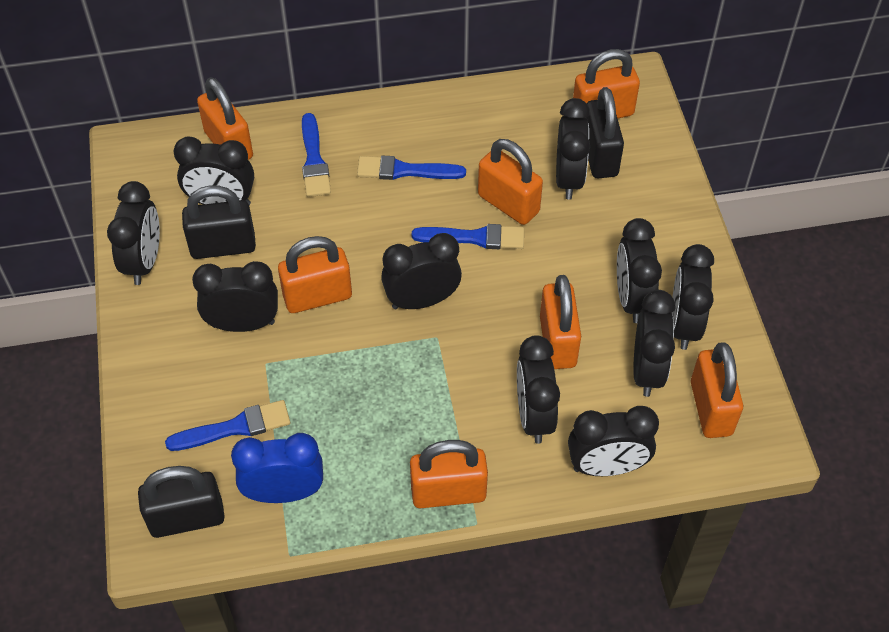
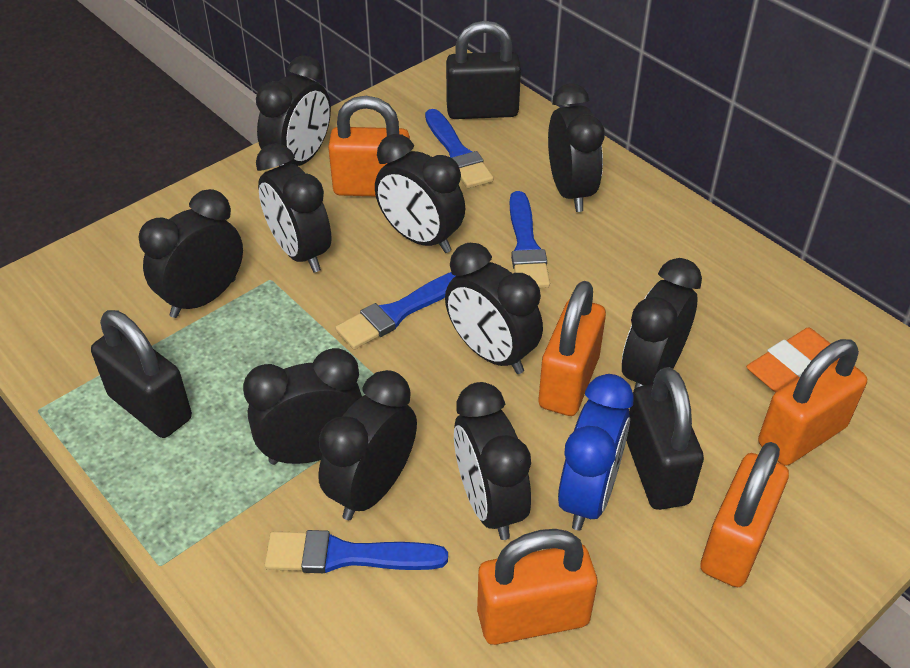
orange eraser: 0 -> 1
orange padlock: 7 -> 5

